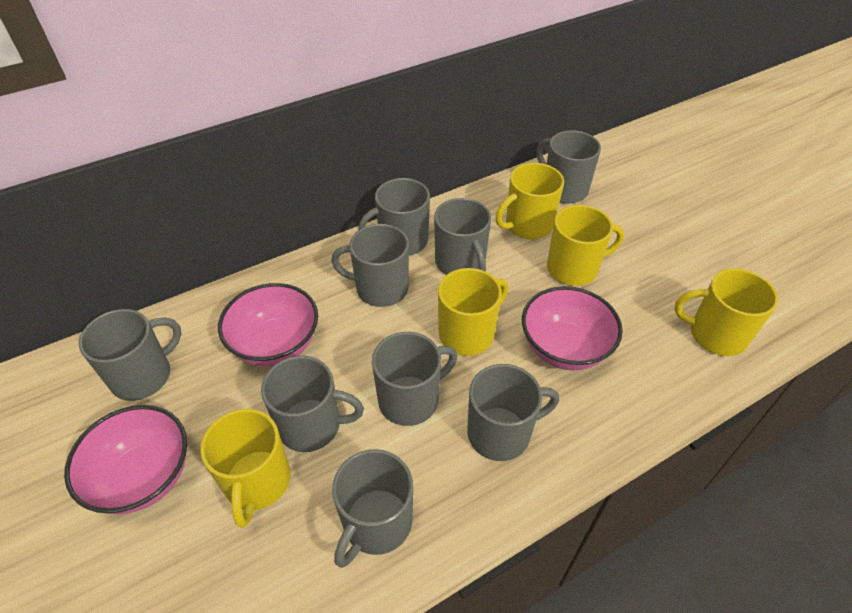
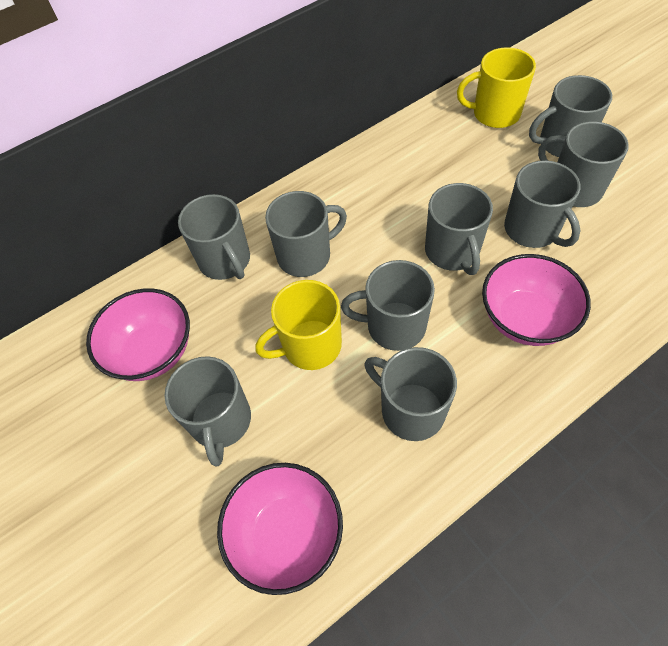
yellow mug: 5 -> 2

